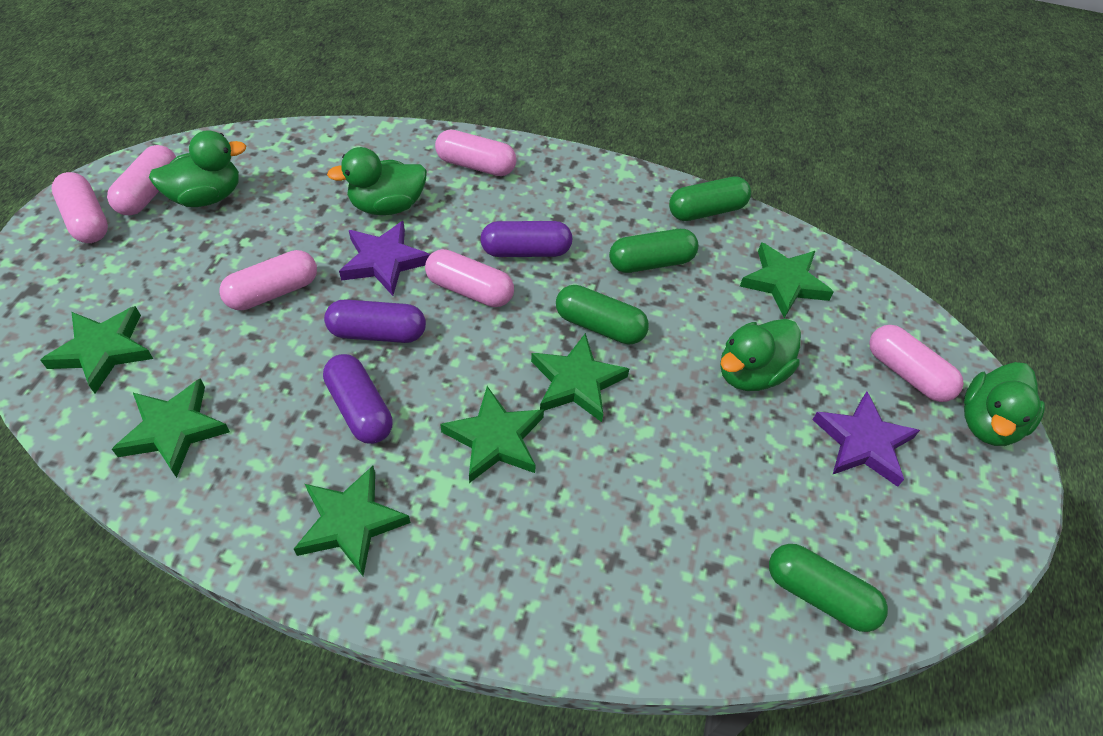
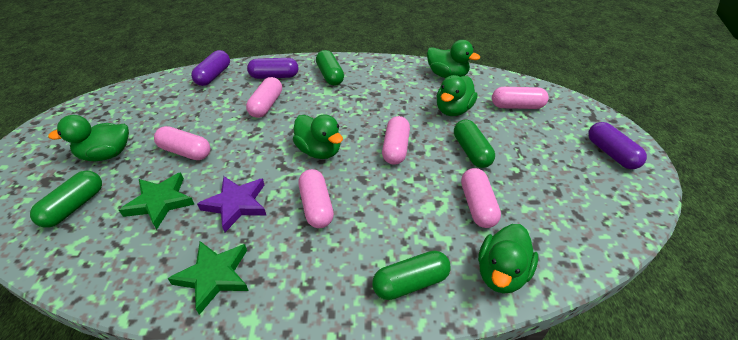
green duck: 4 -> 5
green star: 6 -> 2
purple star: 2 -> 1

